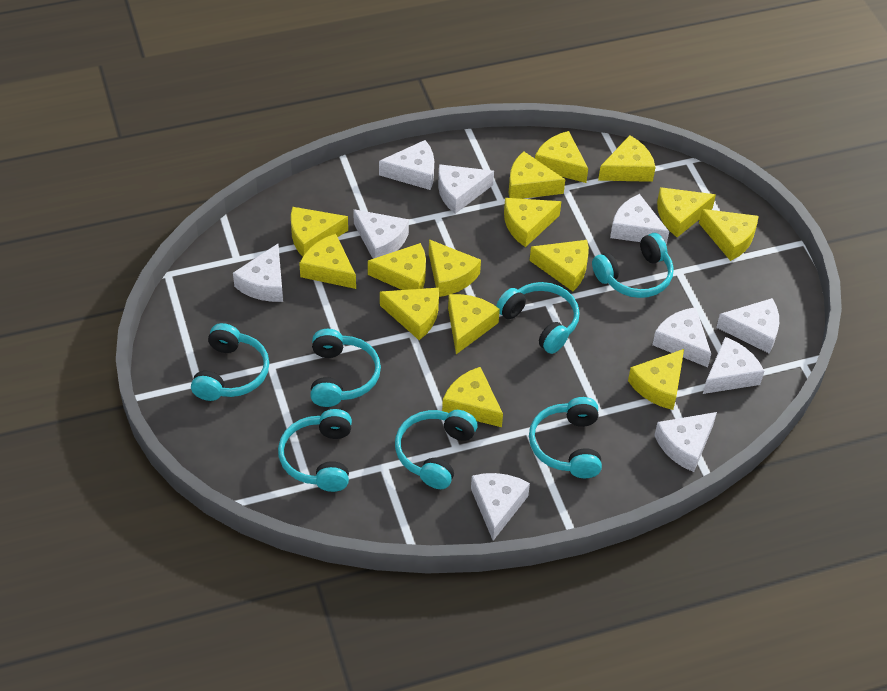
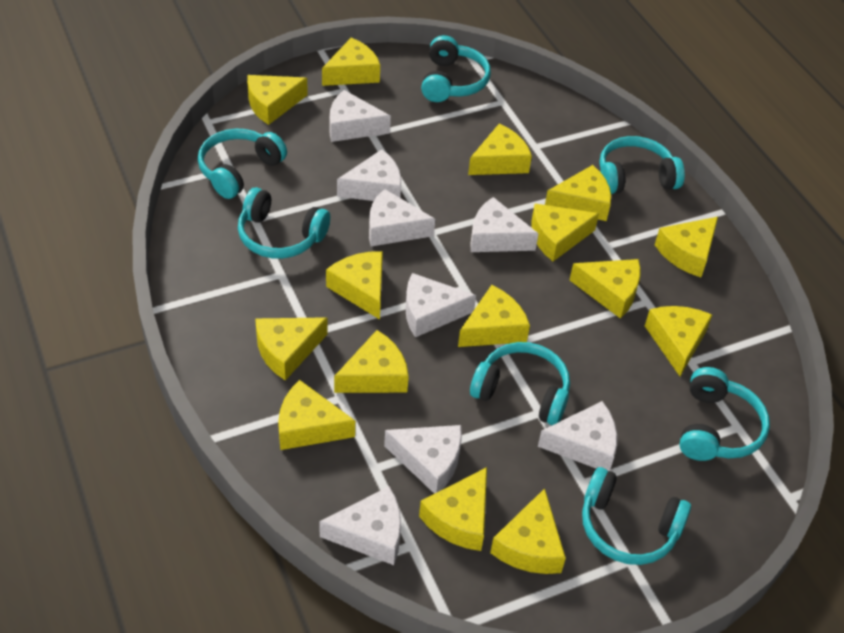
white cheese: 10 -> 8

